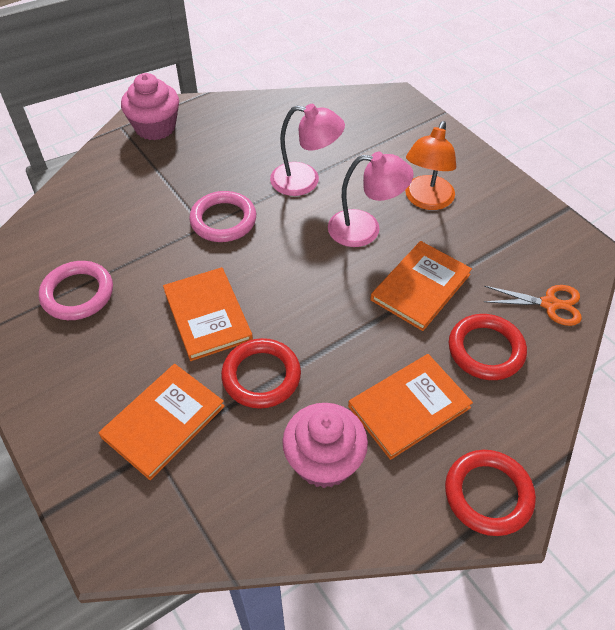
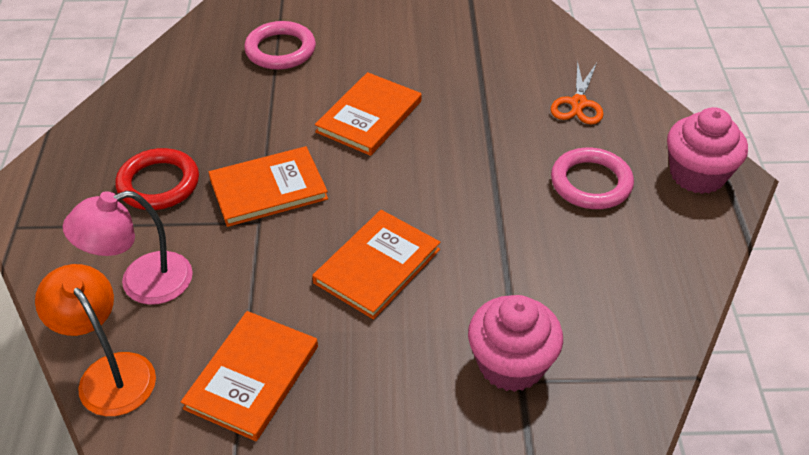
pink lamp: 2 -> 1
red ring: 3 -> 1

